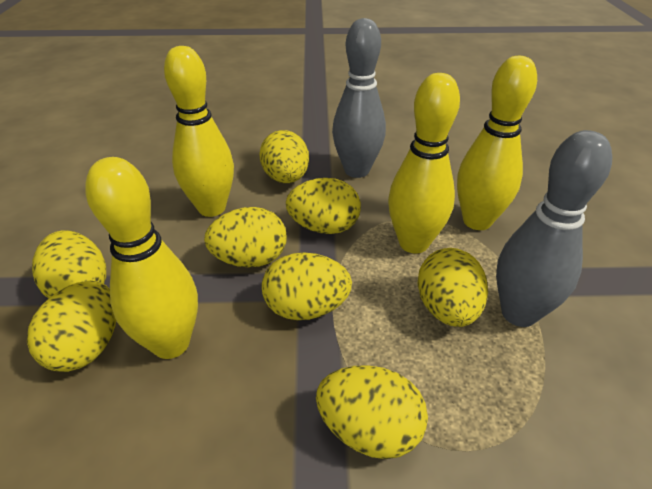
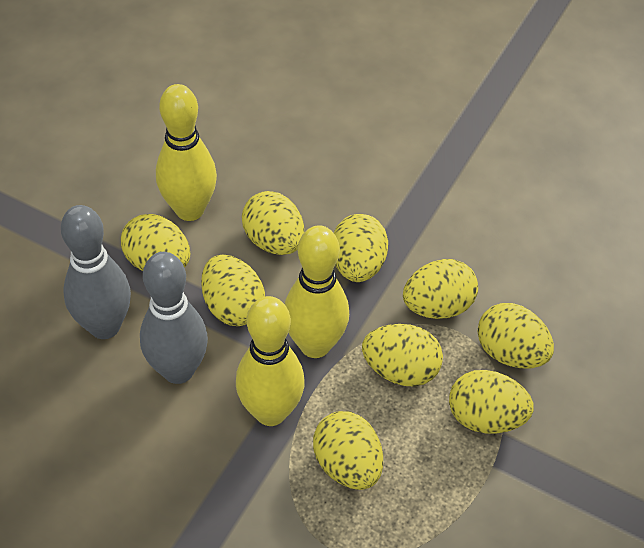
yellow bowling pin: 4 -> 3
yellow egg: 8 -> 9

